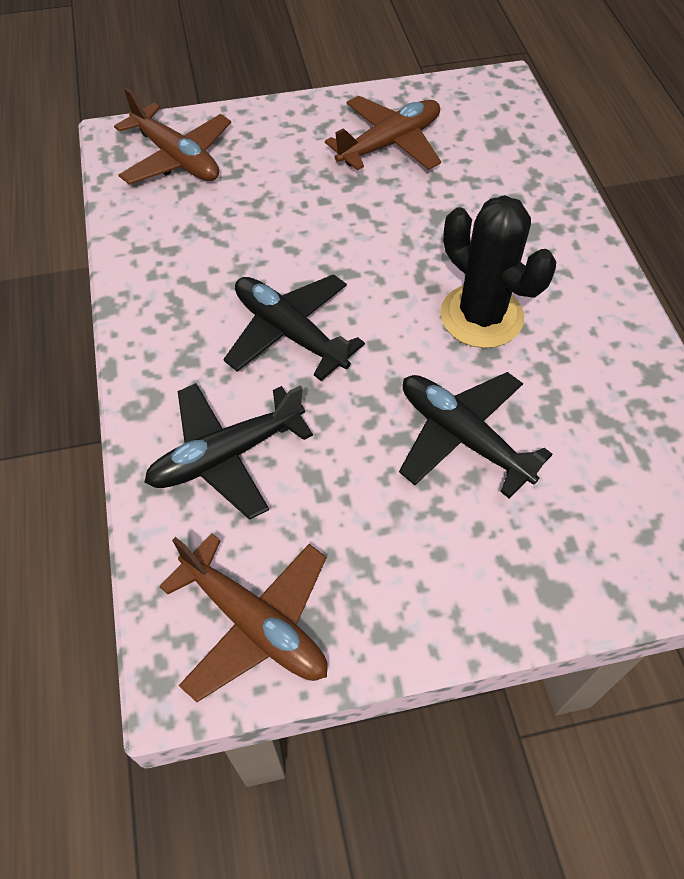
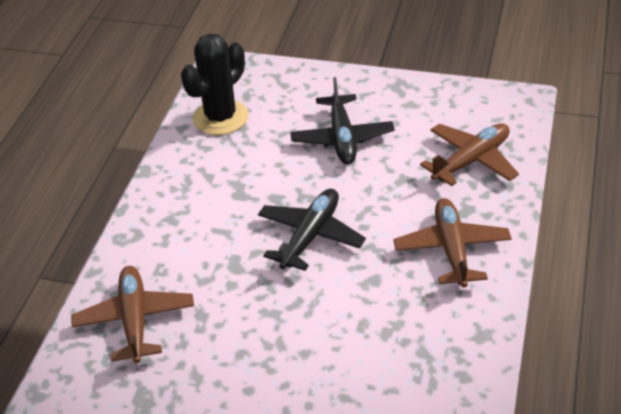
black plane: 3 -> 2

